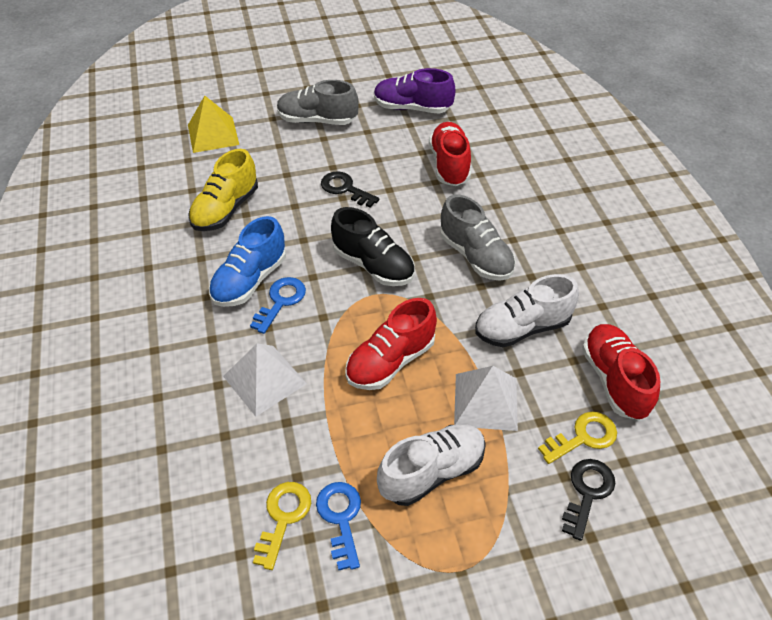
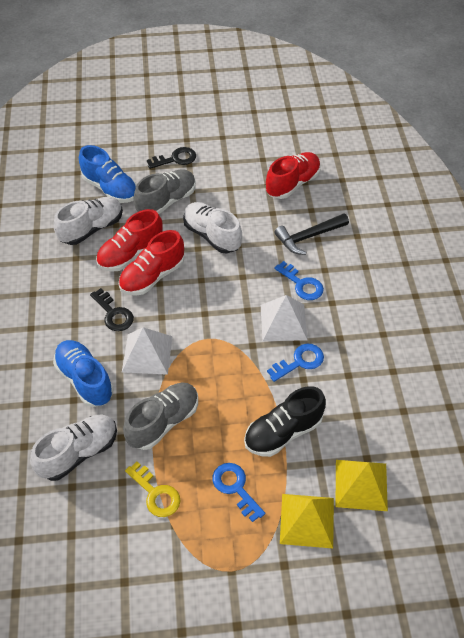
black hammer: 0 -> 1
blue key: 2 -> 3
blue shoe: 1 -> 2
purple shoe: 1 -> 0
white shoe: 2 -> 3
yellow key: 2 -> 1
yellow pyramid: 1 -> 2
yellow shoe: 1 -> 0

